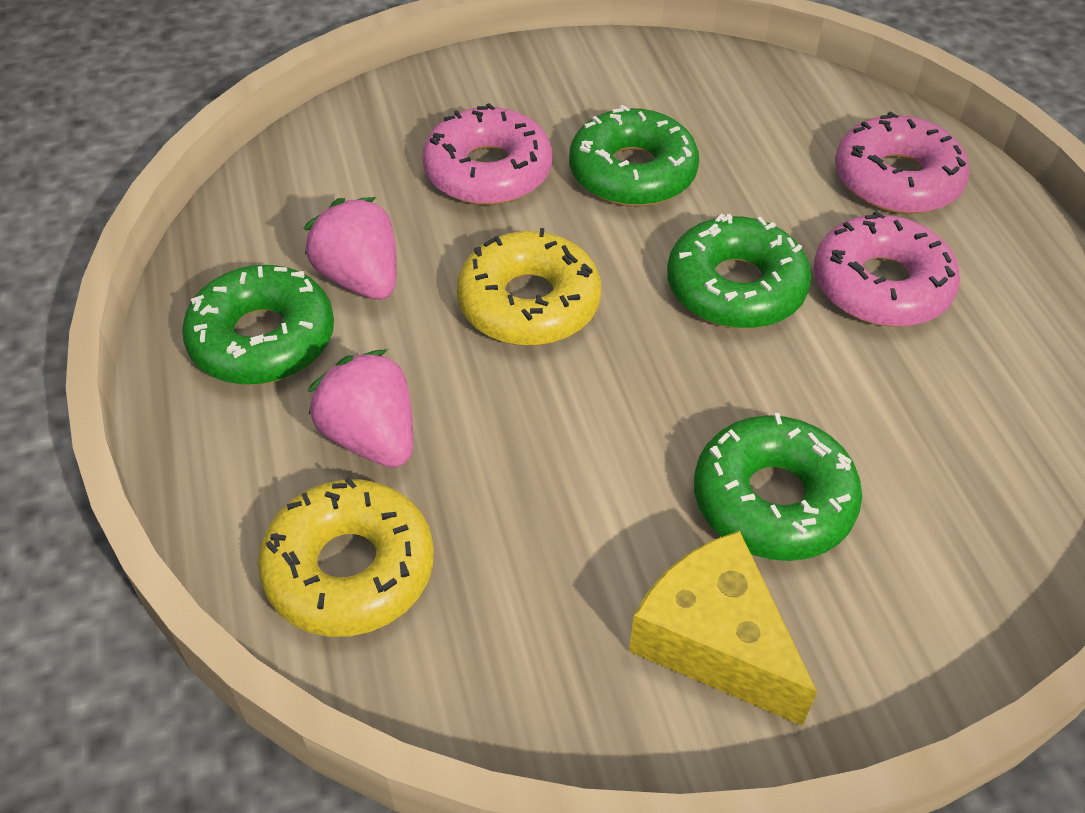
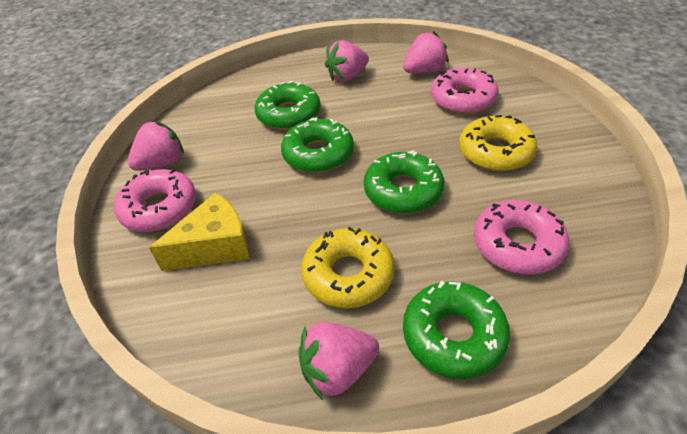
pink strawberry: 2 -> 4

